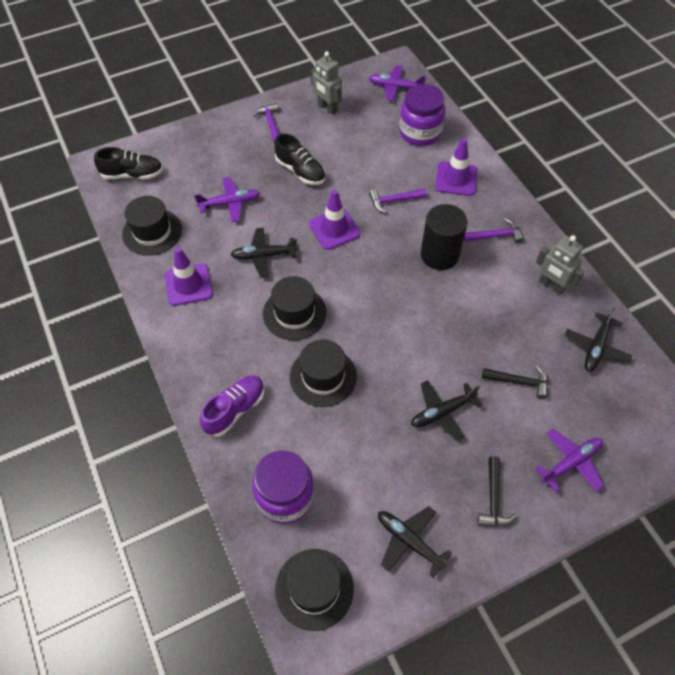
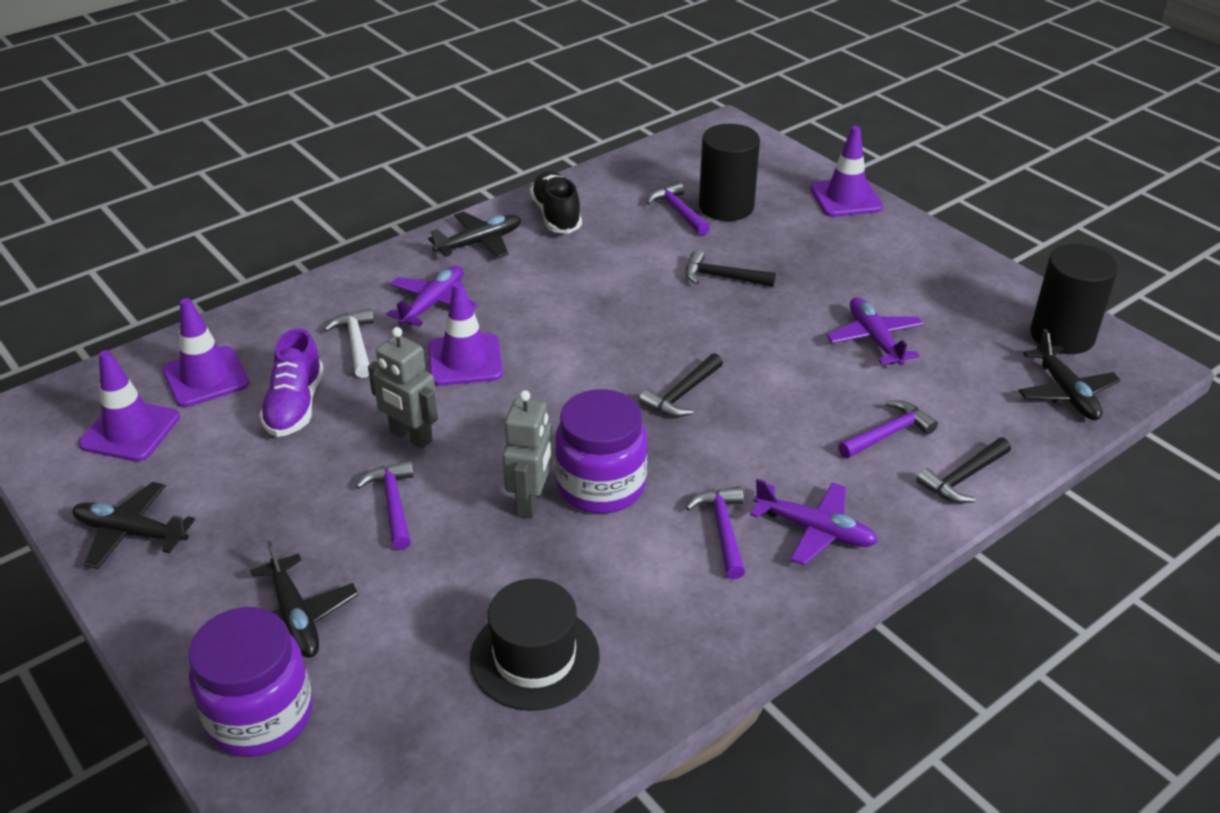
black cylinder: 1 -> 2
black hammer: 2 -> 3
black hat: 4 -> 1
black shoe: 2 -> 1
purple hammer: 3 -> 4
purple traffic cone: 3 -> 4
white hammer: 0 -> 1

